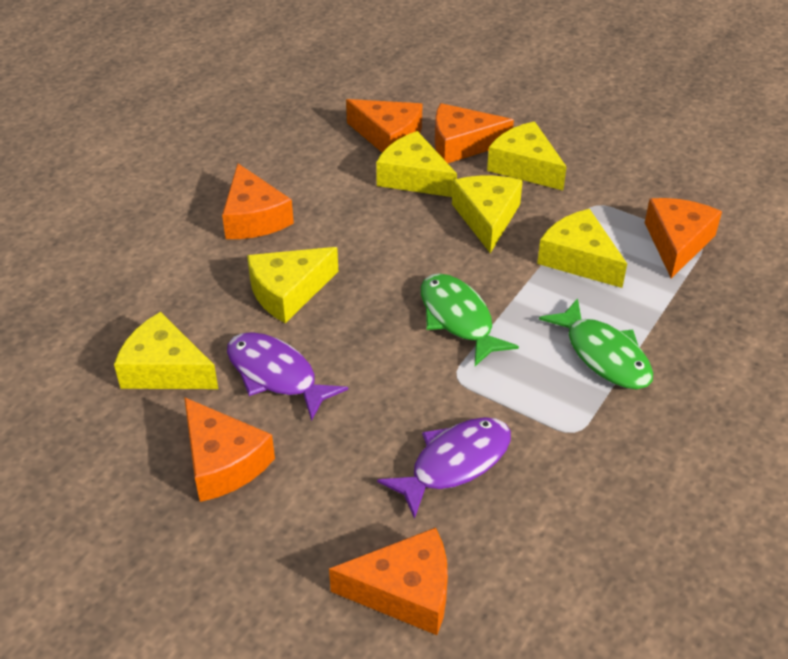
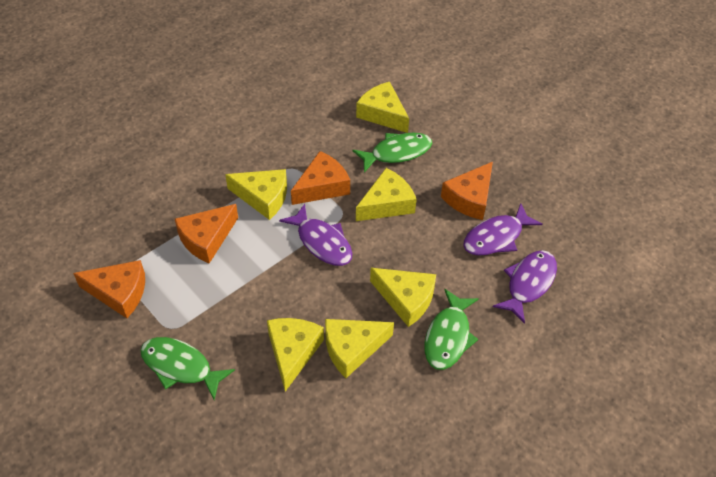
green fish: 2 -> 3
orange cheese: 6 -> 4
purple fish: 2 -> 3

